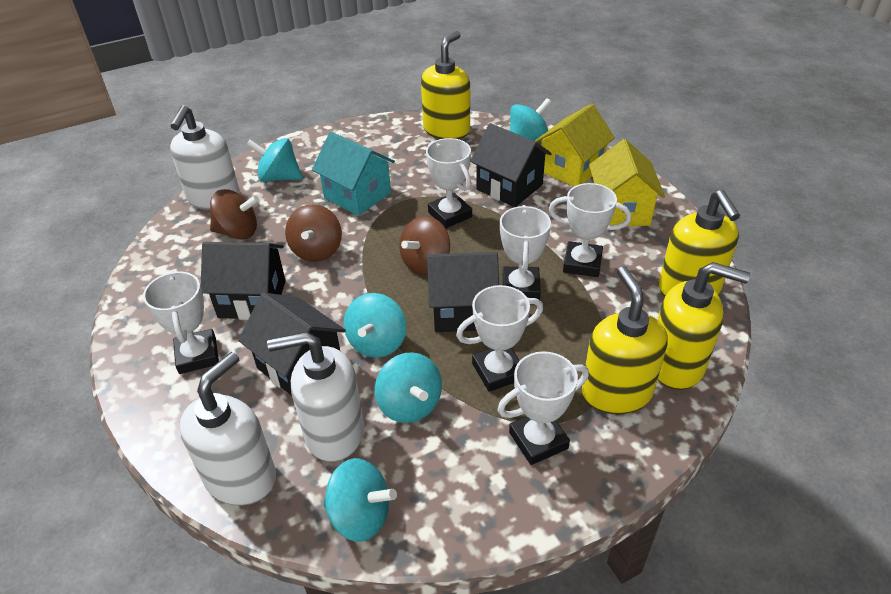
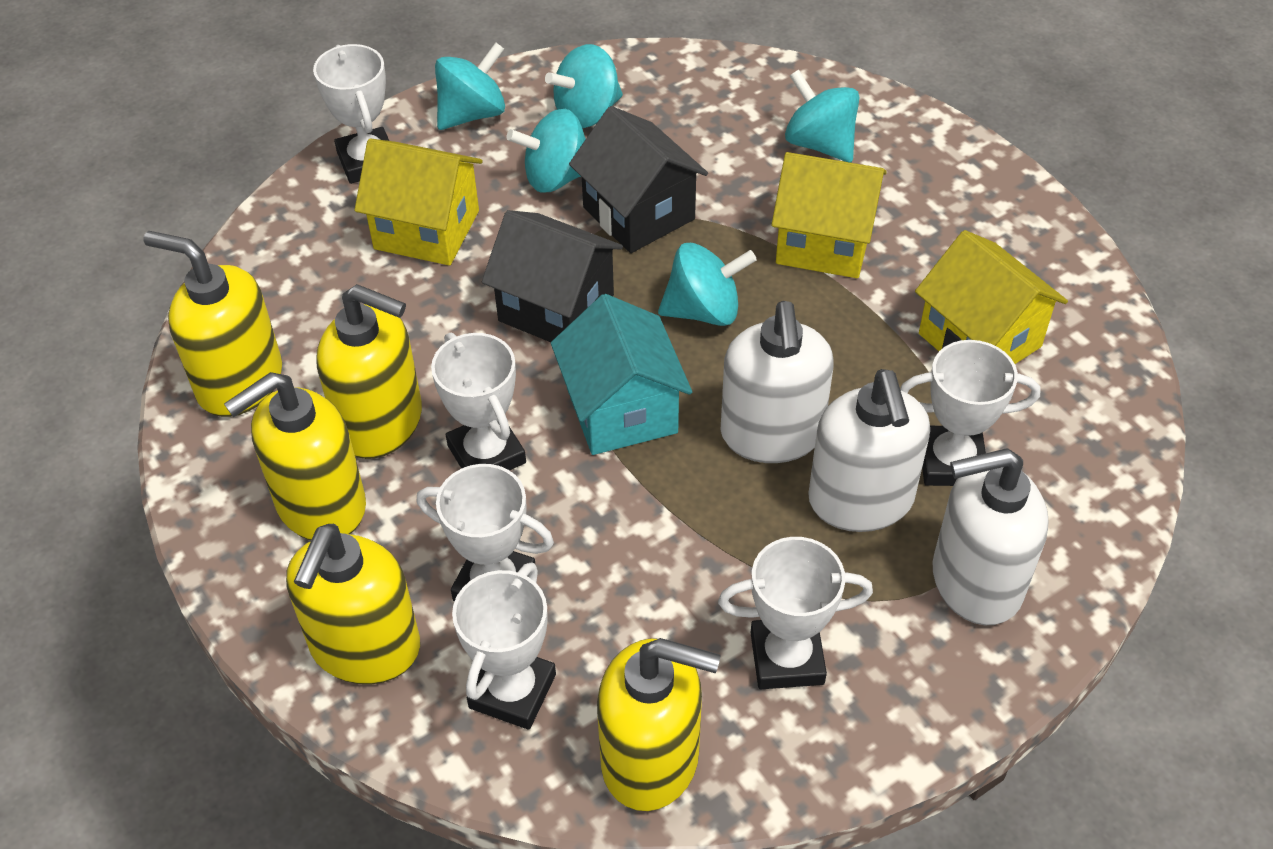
black house: 4 -> 2
brown spinning top: 3 -> 0
yellow house: 2 -> 3
yellow soap dispenser: 4 -> 5

